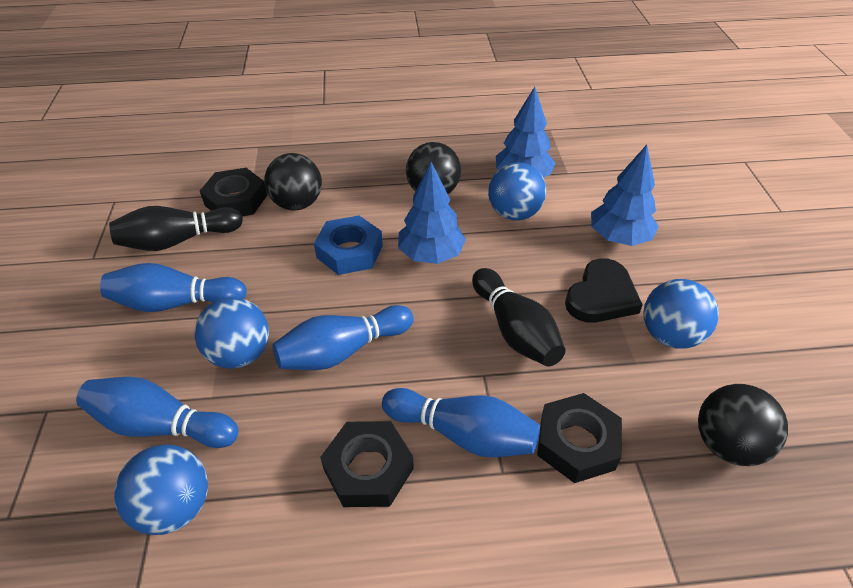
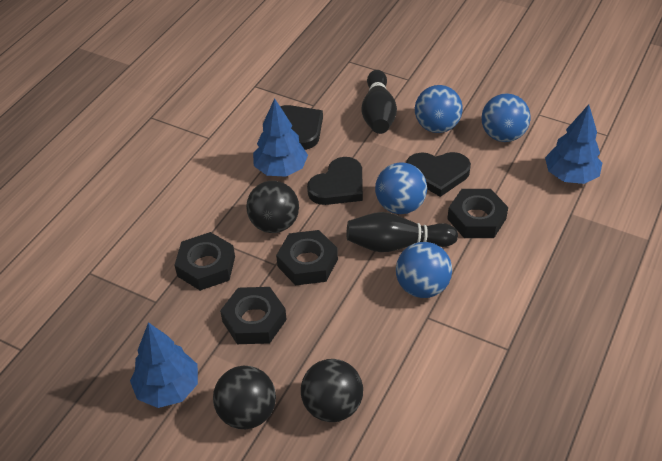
black heart: 1 -> 3
black nut: 3 -> 4
blue bowling pin: 4 -> 0
blue nut: 1 -> 0

